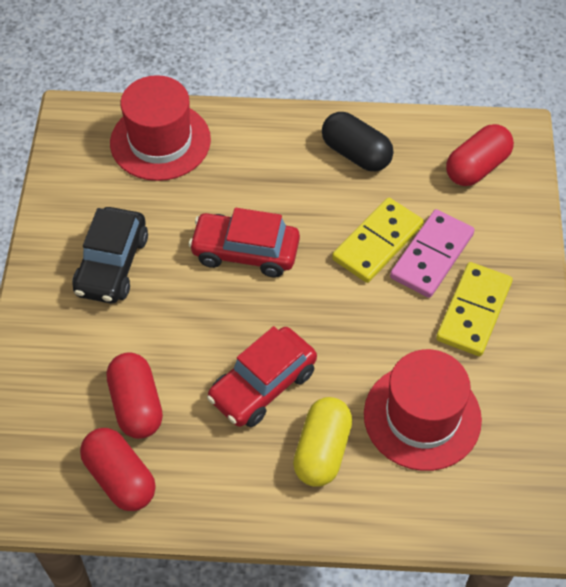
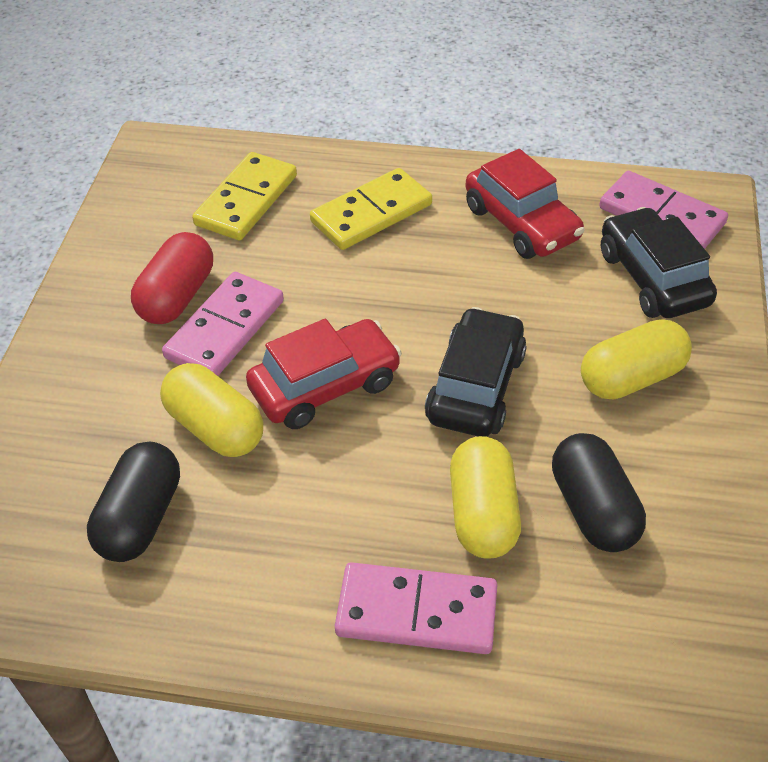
black capsule: 1 -> 2
black car: 1 -> 2
pink domino: 1 -> 3
red capsule: 3 -> 1
red hat: 2 -> 0
yellow capsule: 1 -> 3

